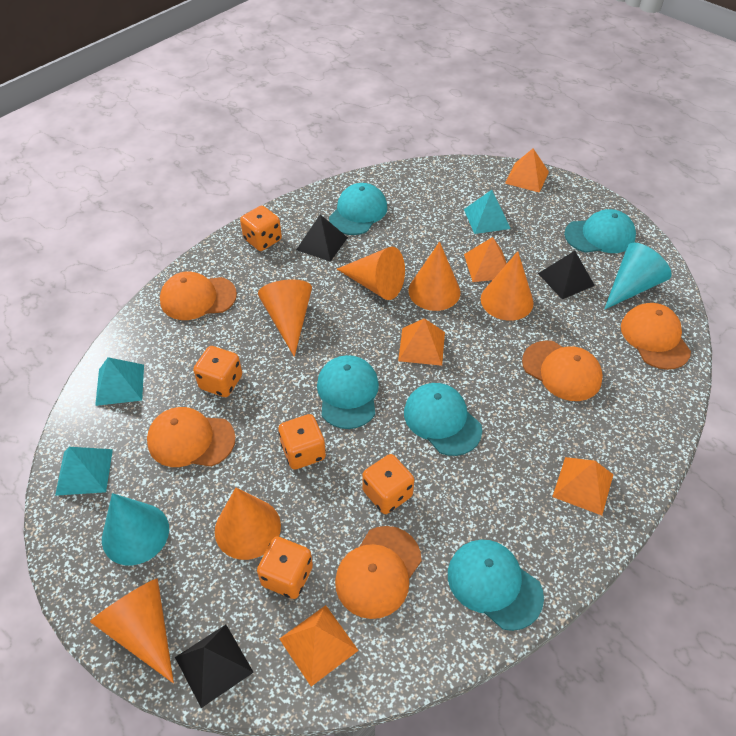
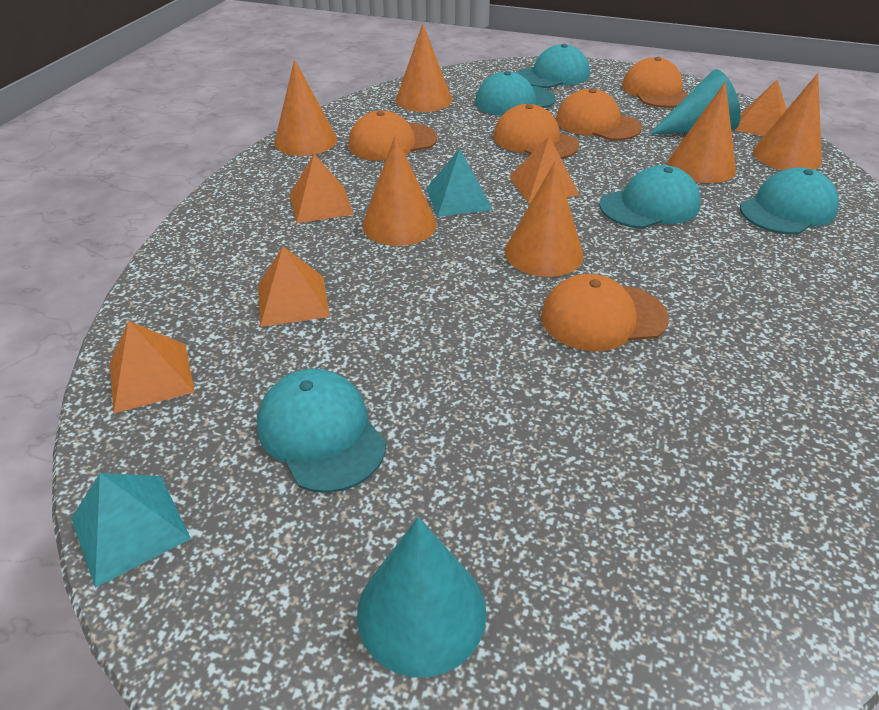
black pyramid: 3 -> 0
orange dice: 5 -> 0
turquoise pyramid: 3 -> 2

